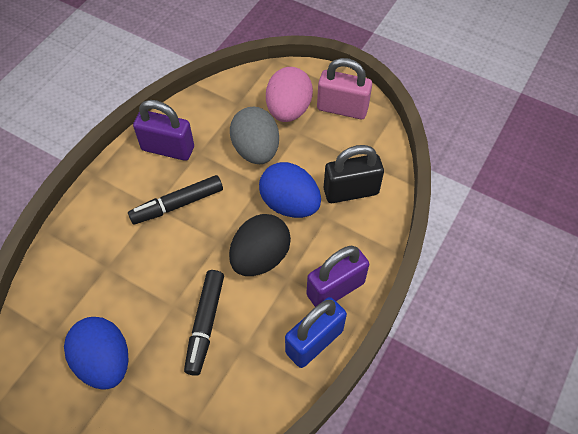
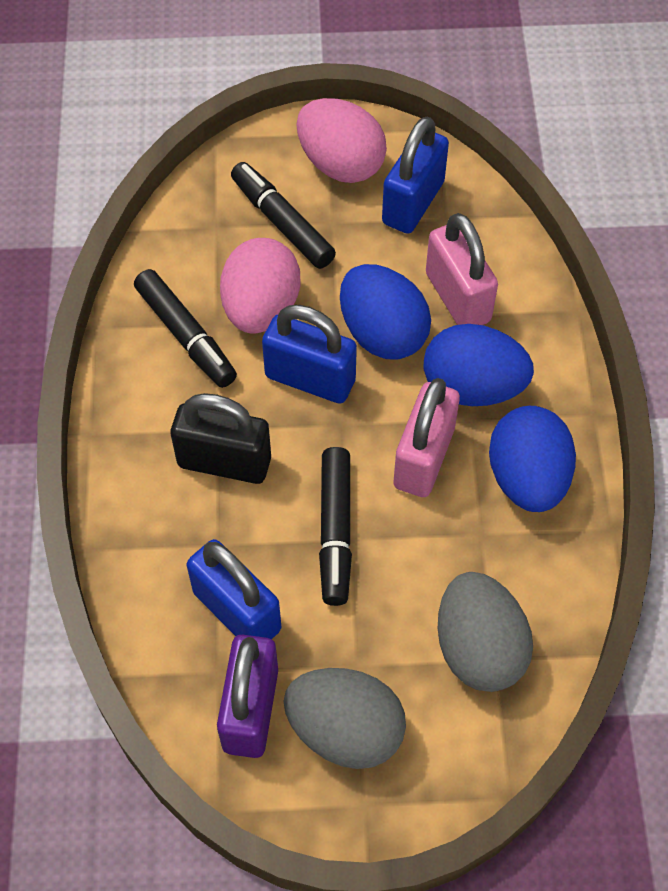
black egg: 1 -> 0
black marker: 2 -> 3
blue egg: 2 -> 3
blue padlock: 1 -> 3
grey egg: 1 -> 2
pink egg: 1 -> 2
pink padlock: 1 -> 2
purple padlock: 2 -> 1

